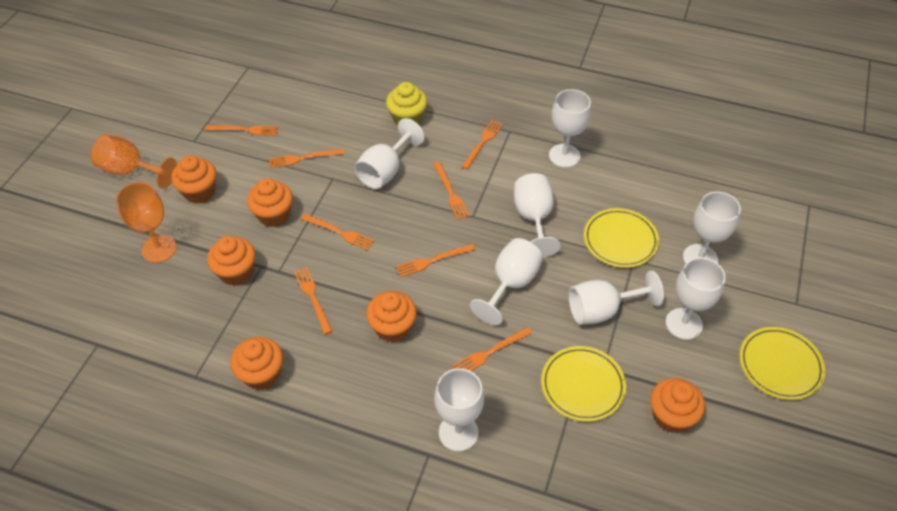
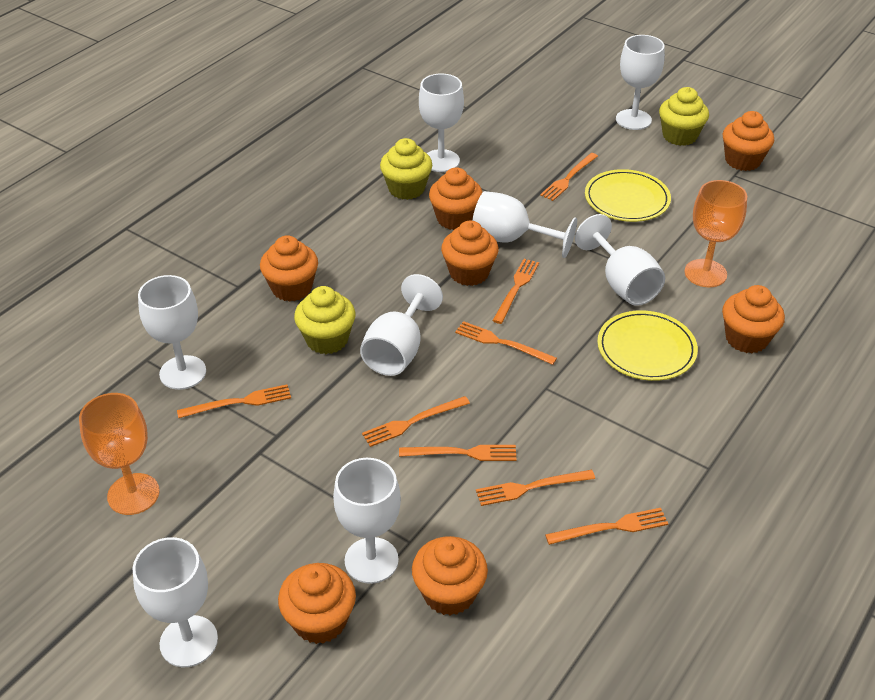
orange cupcake: 6 -> 7
yellow cupcake: 1 -> 3
yellow plate: 3 -> 2

